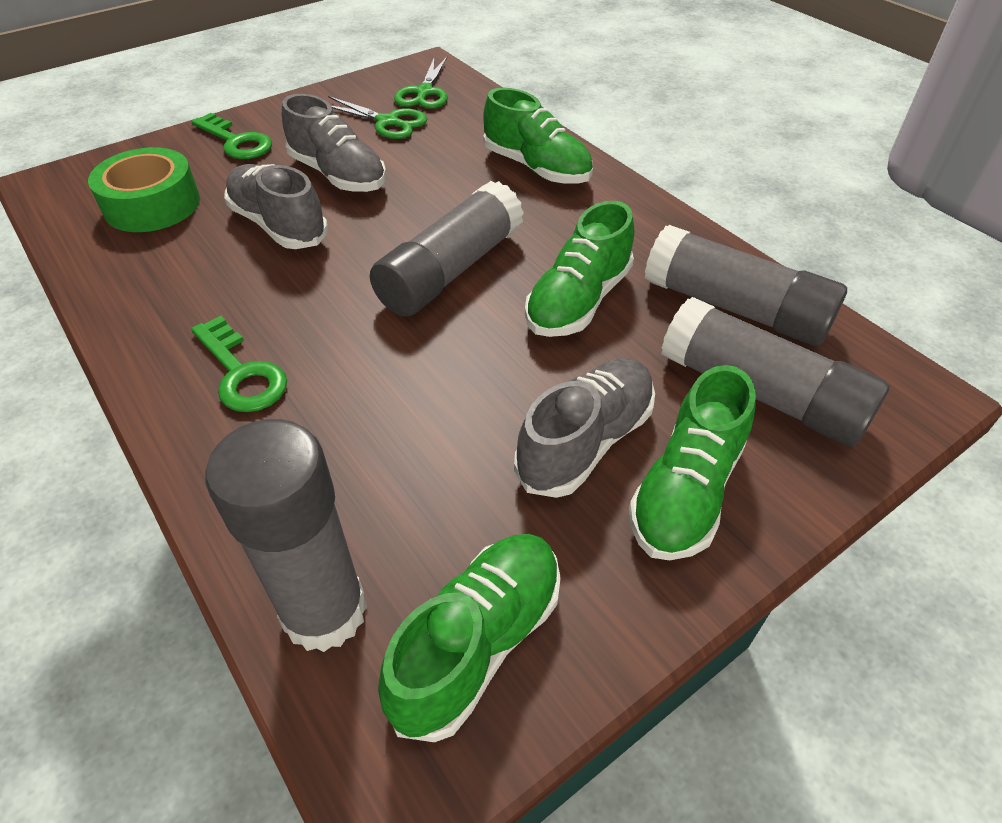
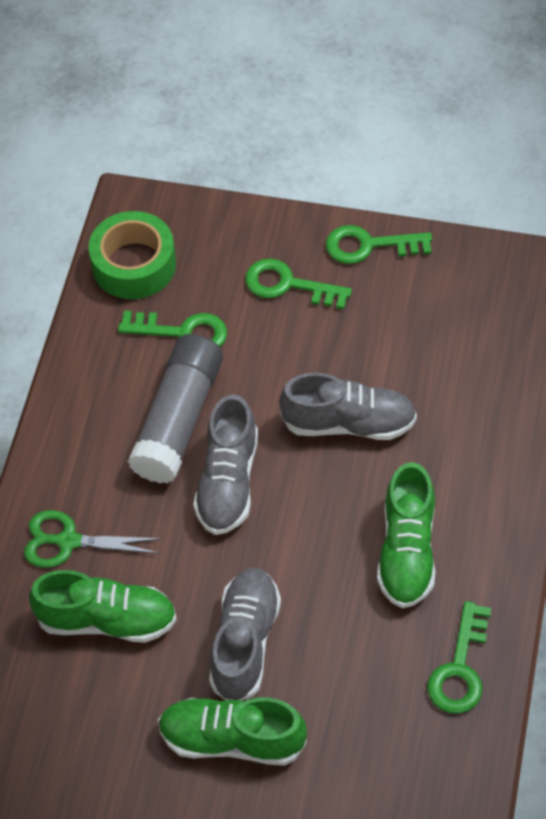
green key: 2 -> 4
green scissors: 2 -> 1
green shoe: 4 -> 3
grey glue stick: 4 -> 1

